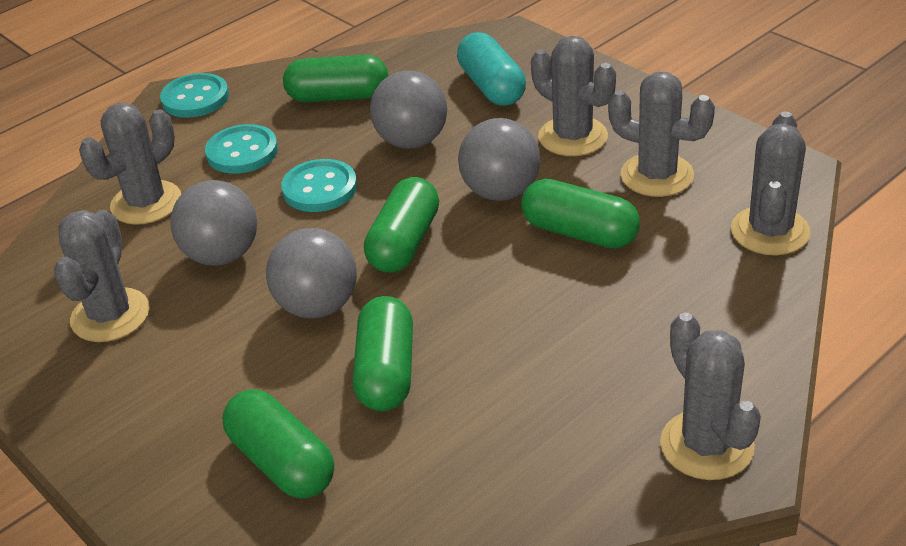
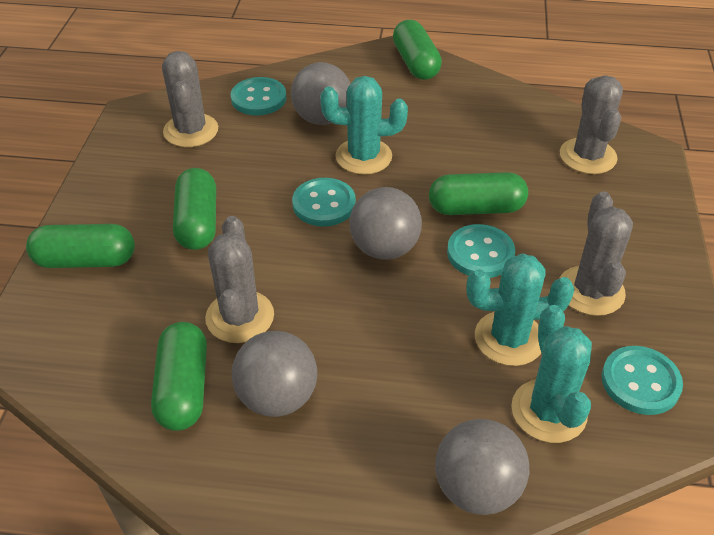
grey cactus: 6 -> 4
turquoise button: 3 -> 4
turquoise cactus: 0 -> 3
turquoise capsule: 1 -> 0

